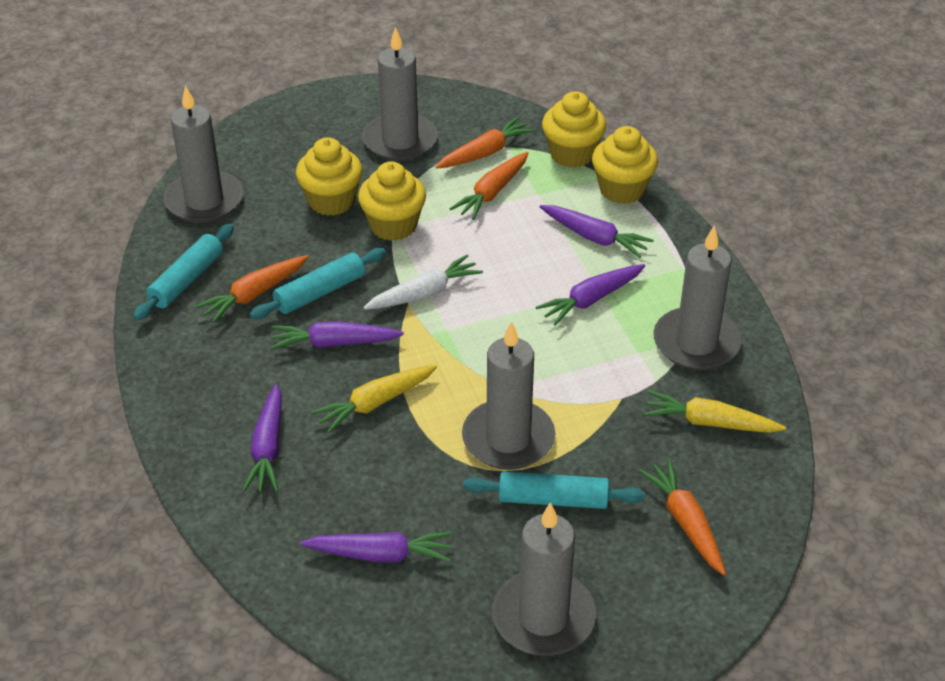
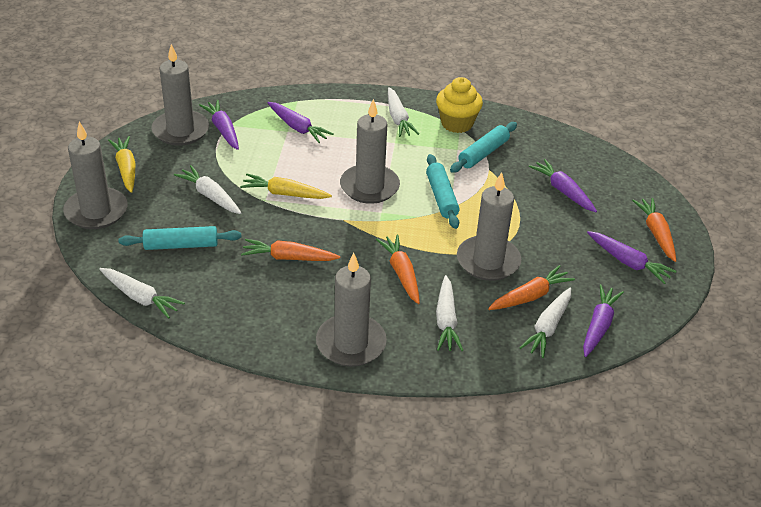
white carrot: 1 -> 5
yellow cupcake: 4 -> 1

